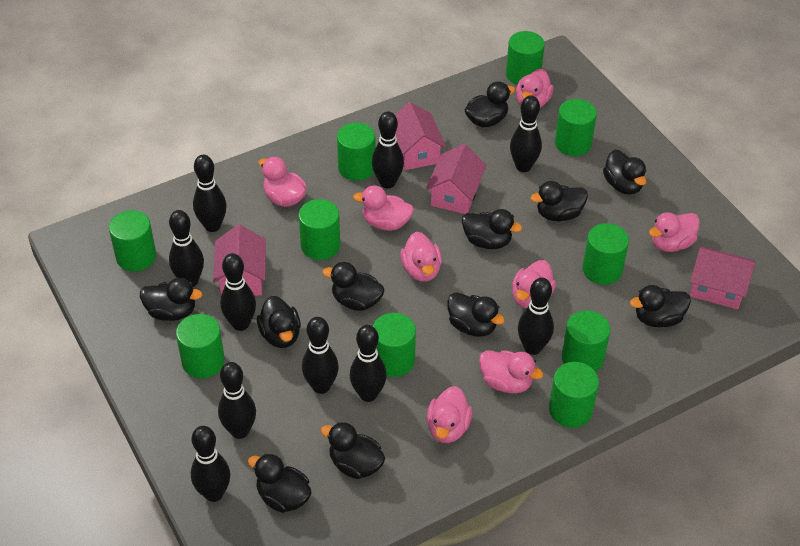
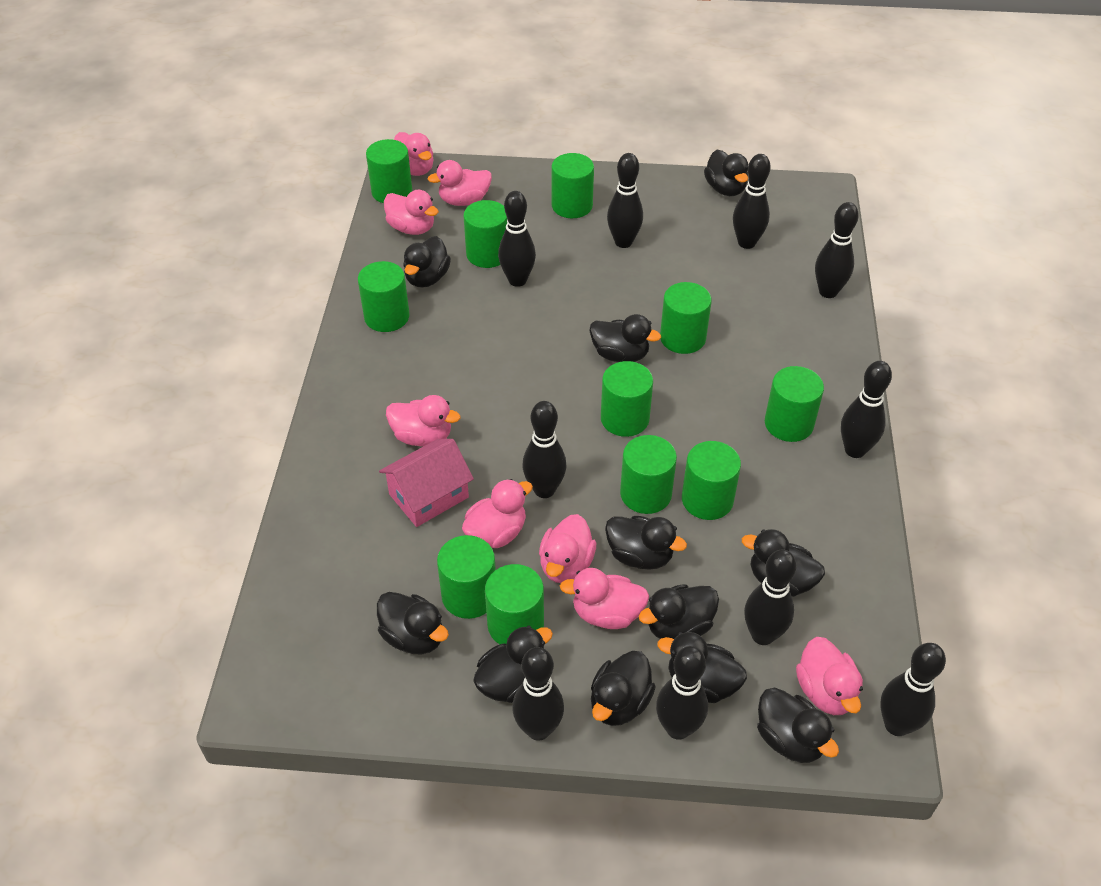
green cylinder: 10 -> 11
pink house: 4 -> 1

